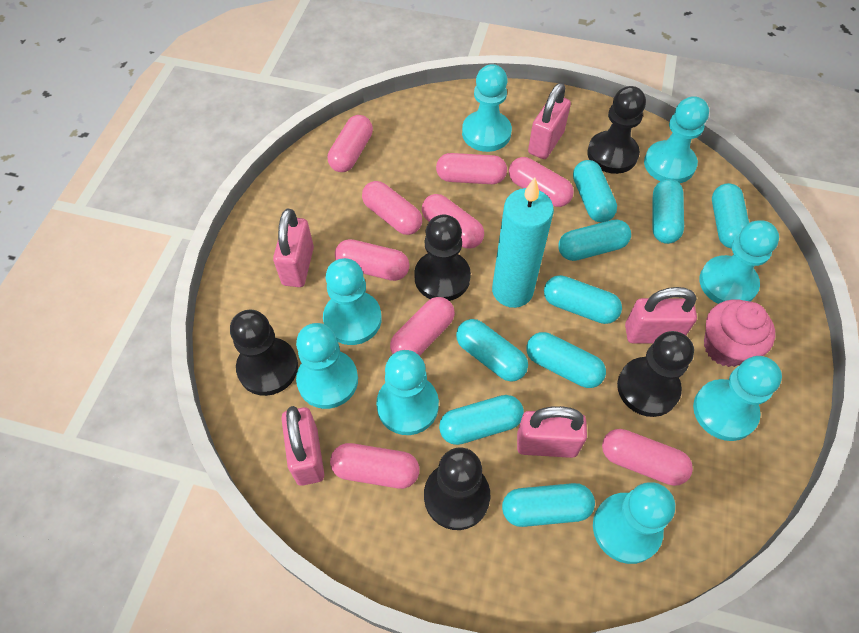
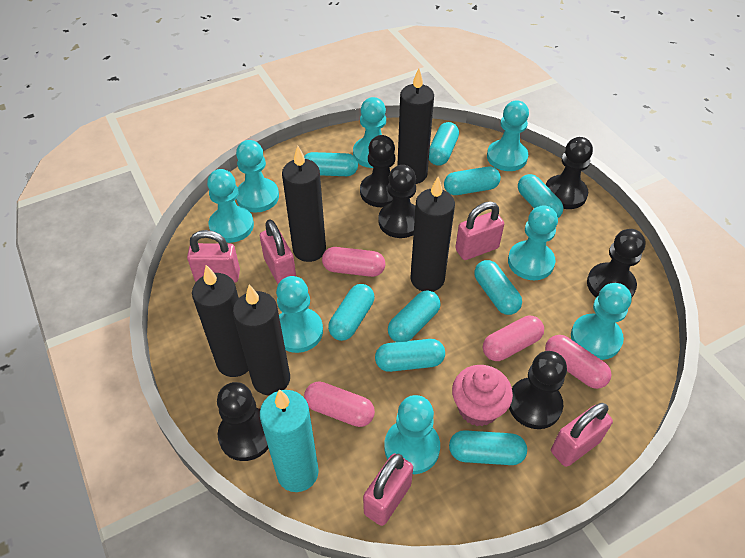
black candle: 0 -> 5
black pawn: 5 -> 6
pink capsule: 9 -> 4

